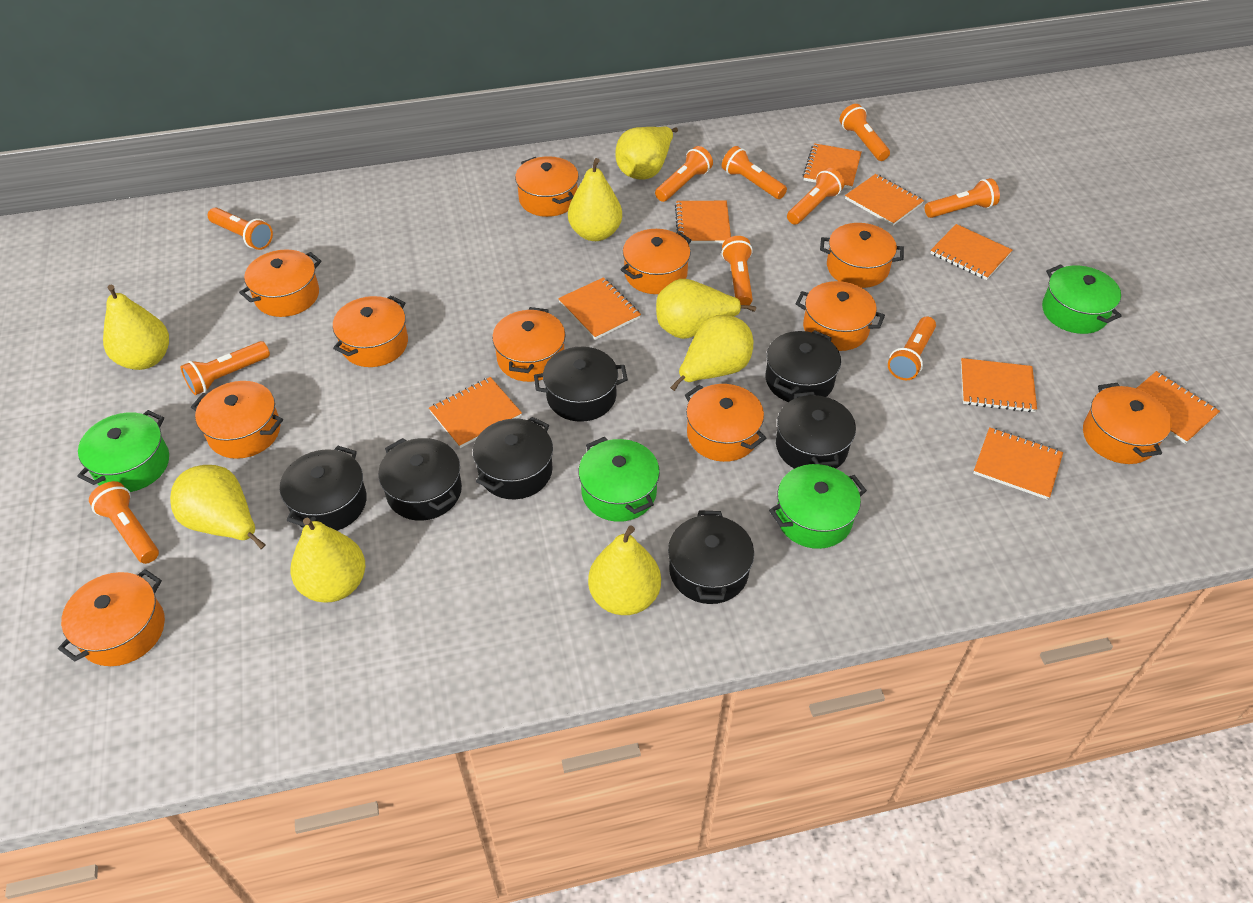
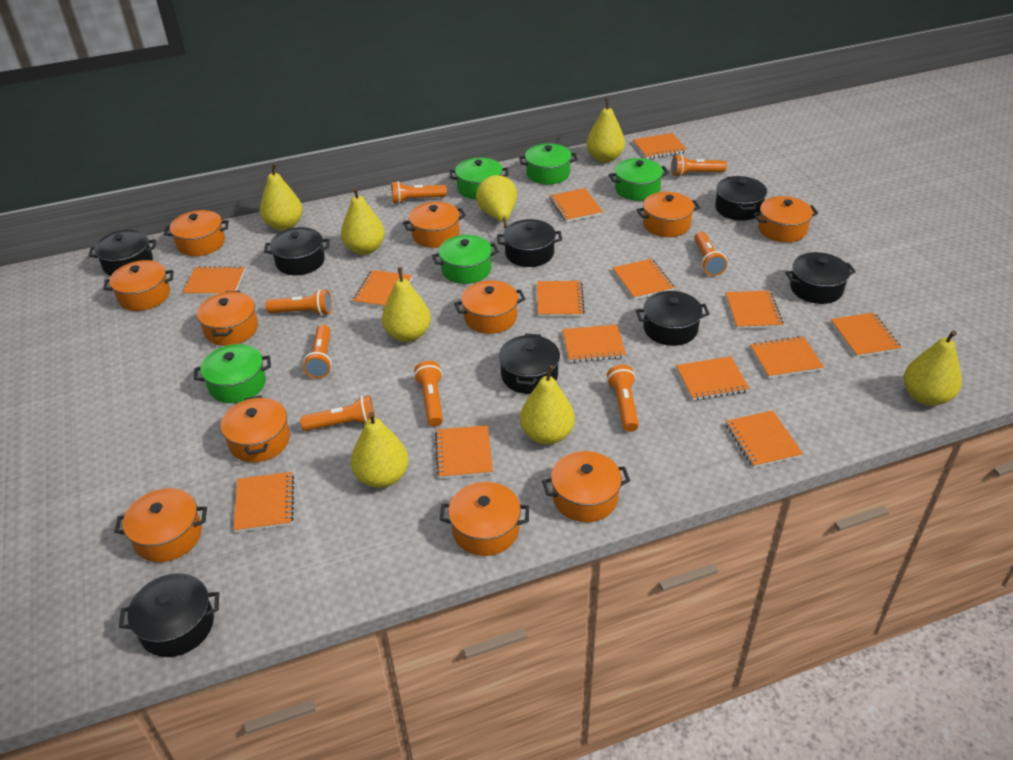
black pot: 7 -> 8
green pot: 4 -> 5
orange flashlight: 10 -> 8
orange notebook: 9 -> 14

